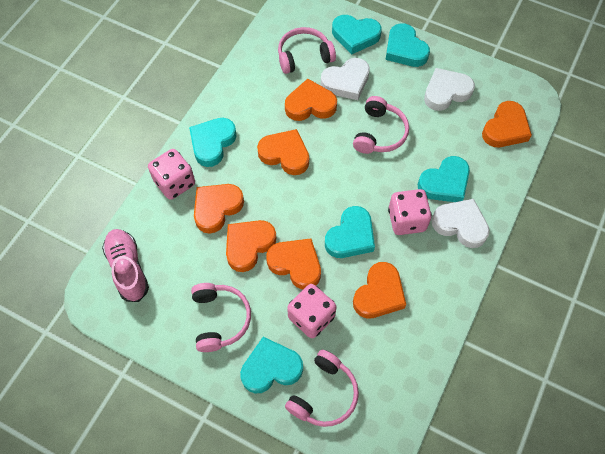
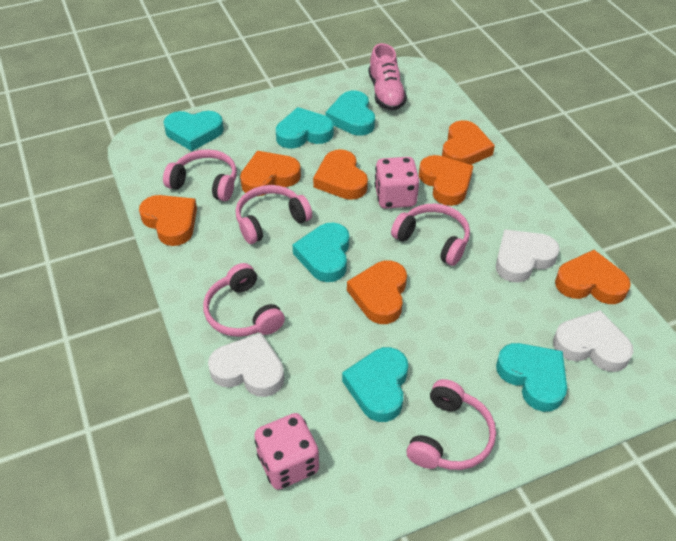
pink dice: 3 -> 2
pink headphones: 4 -> 5

